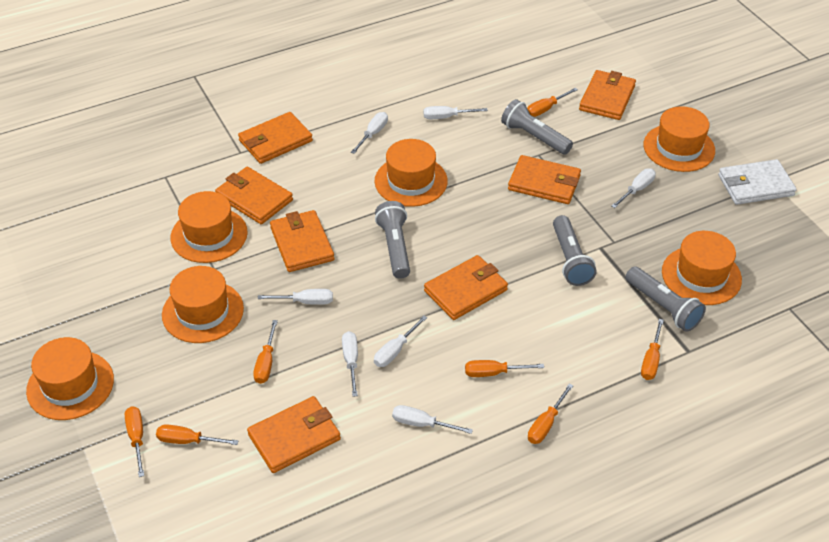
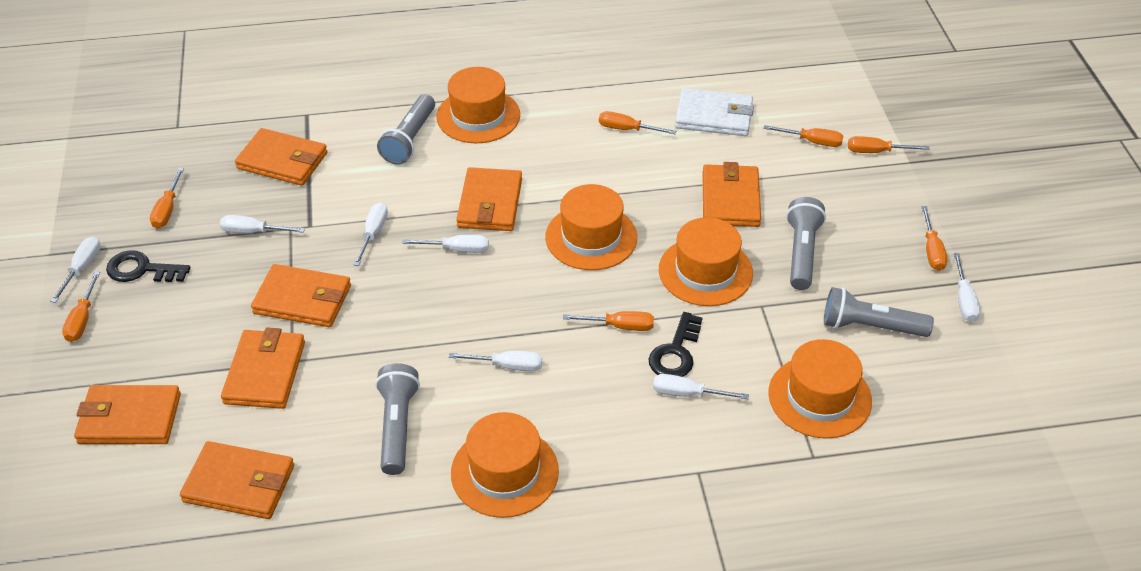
black key: 0 -> 2
orange hat: 6 -> 5

